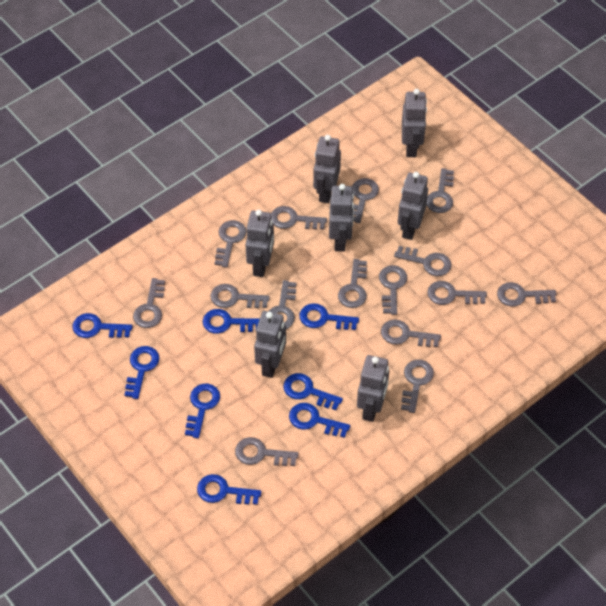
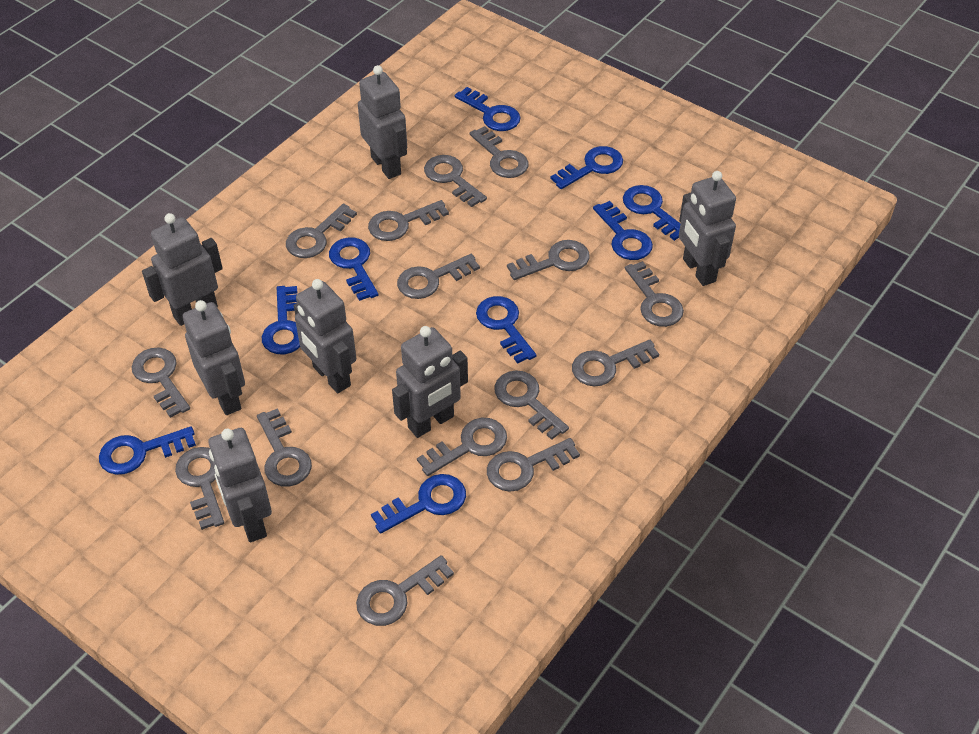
blue key: 8 -> 9

